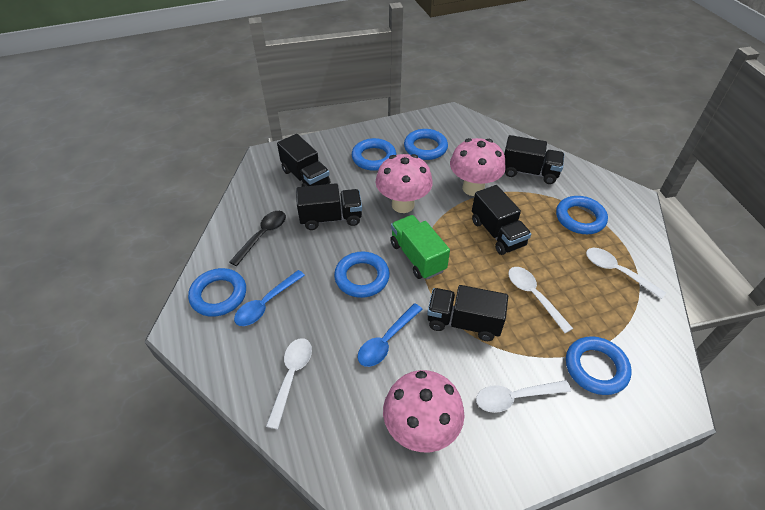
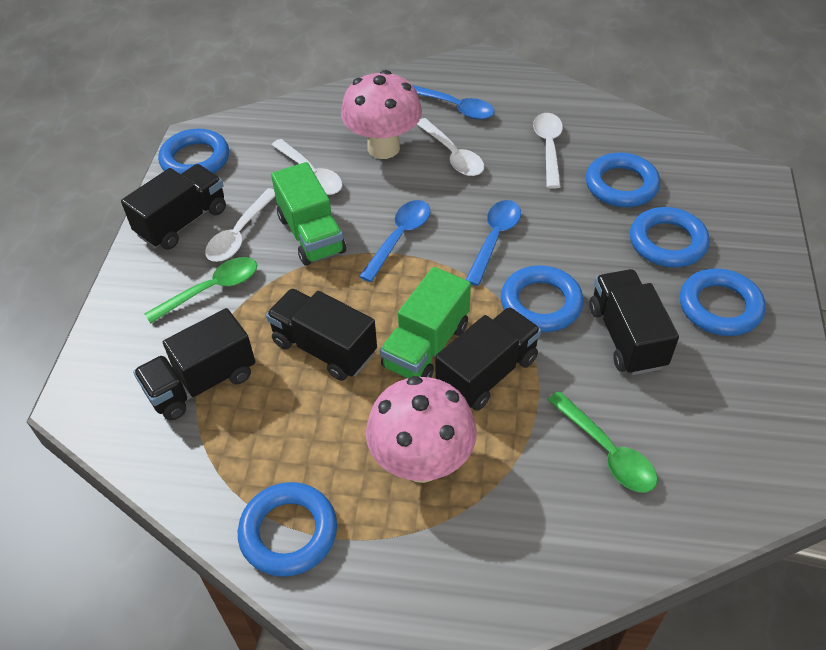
black spoon: 1 -> 0
blue spoon: 2 -> 3
green spoon: 0 -> 2
green truck: 1 -> 2
pink mushroom: 3 -> 2

